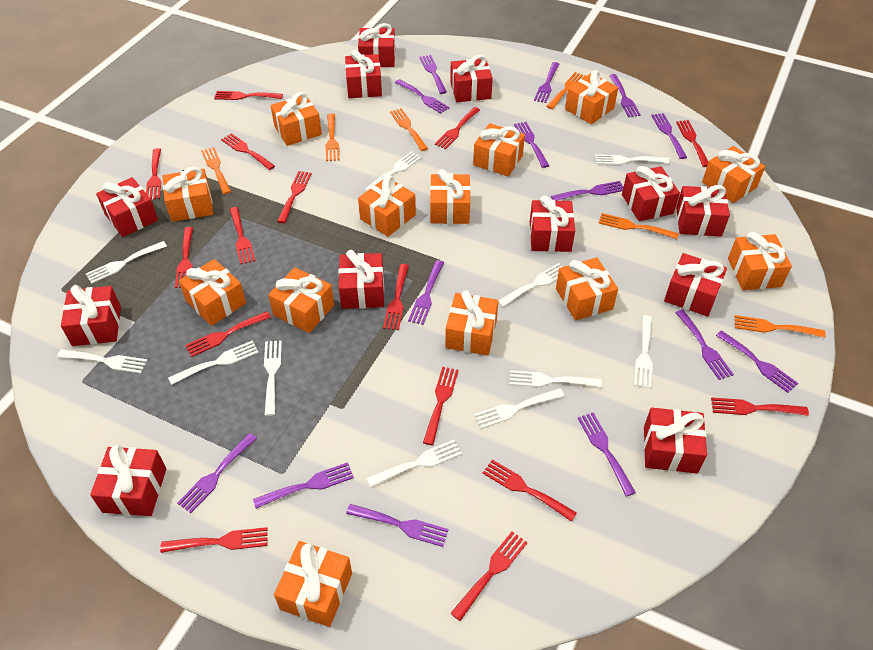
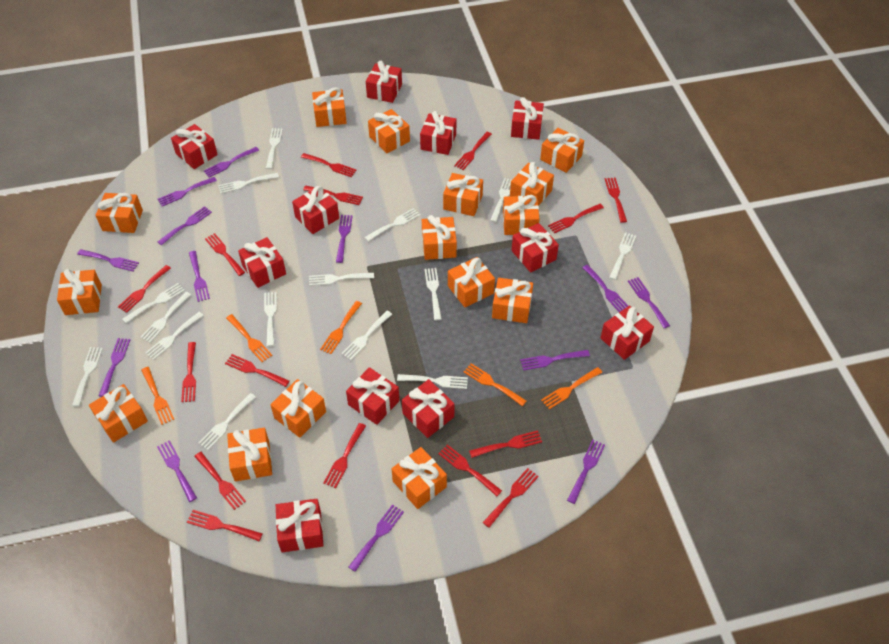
orange fork: 6 -> 5
orange gift: 13 -> 15
purple fork: 14 -> 13
red gift: 12 -> 11
white fork: 11 -> 15

